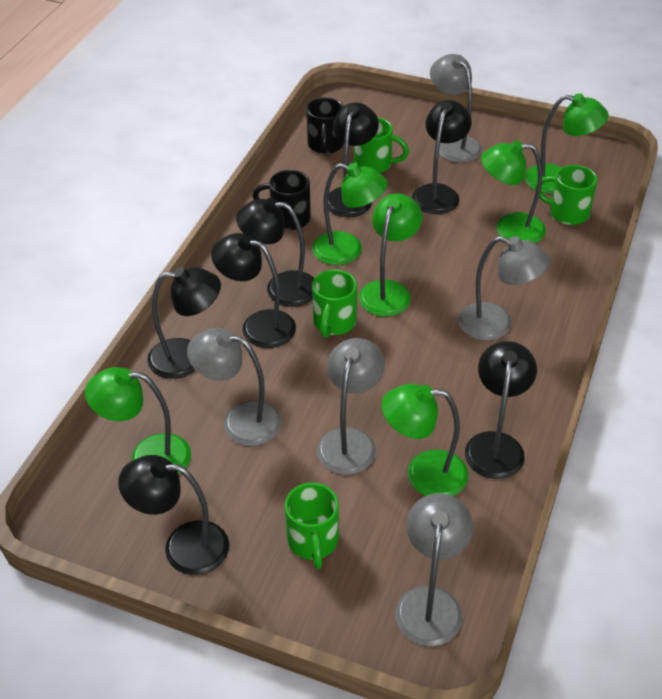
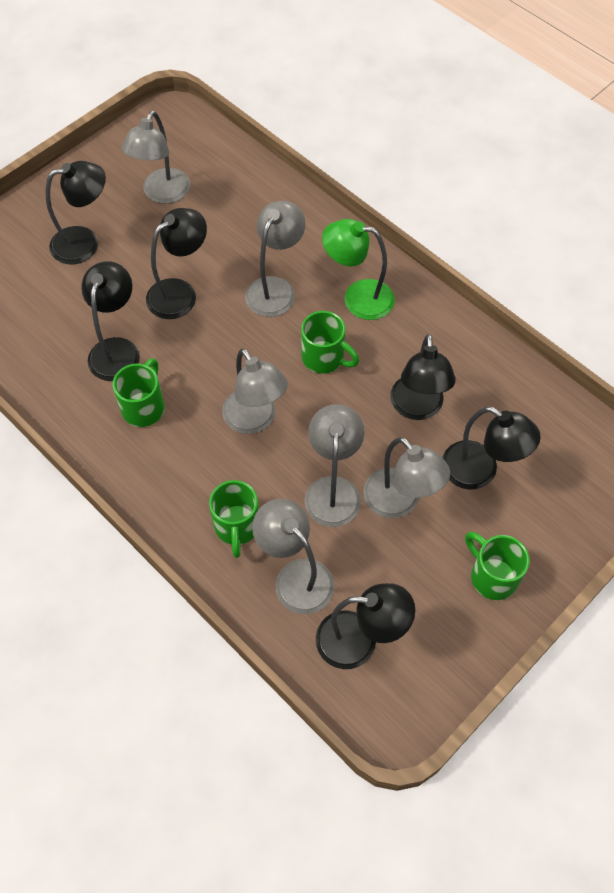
black lamp: 7 -> 6
black mug: 2 -> 0
green lamp: 6 -> 1
grey lamp: 5 -> 6

